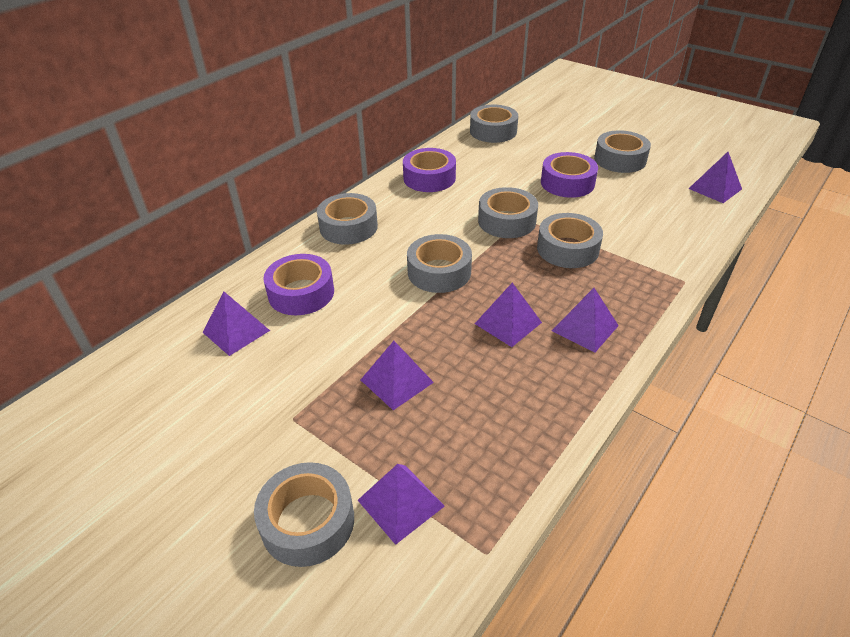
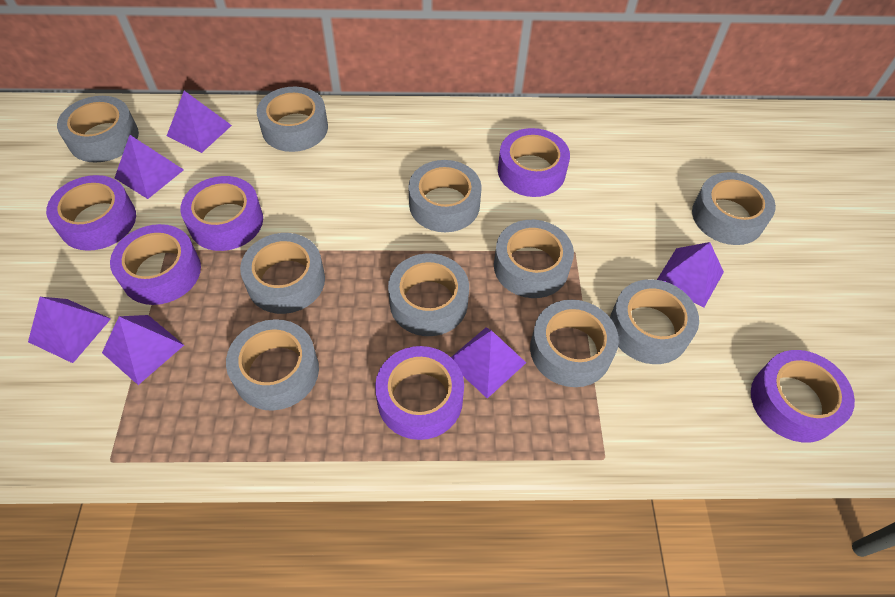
grey tape: 7 -> 10
purple tape: 3 -> 6

